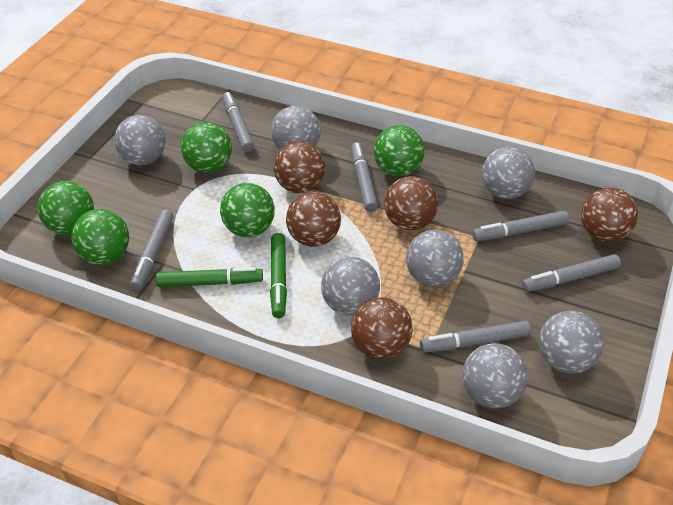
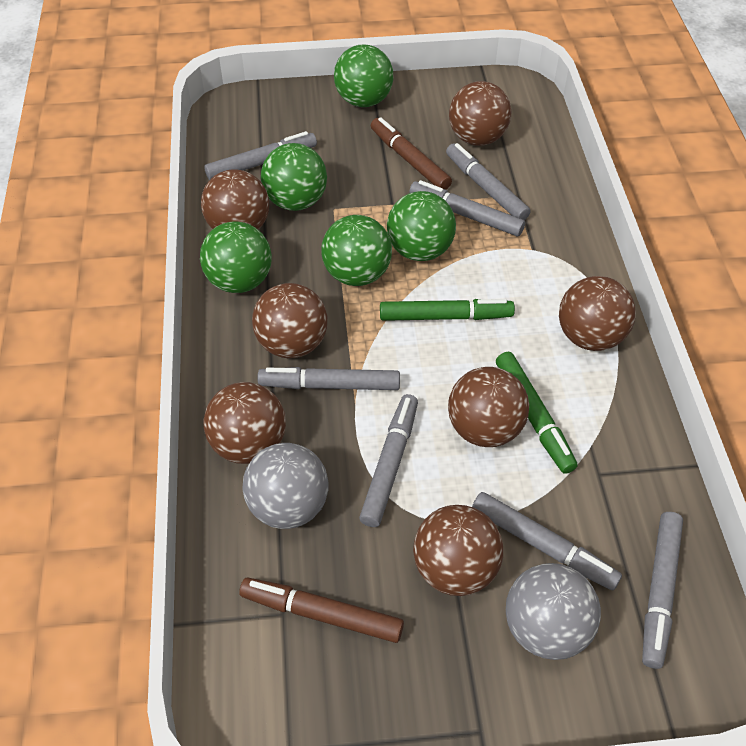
brown ball: 5 -> 7
brown marker: 0 -> 2
grey ball: 7 -> 2
grey marker: 6 -> 7

